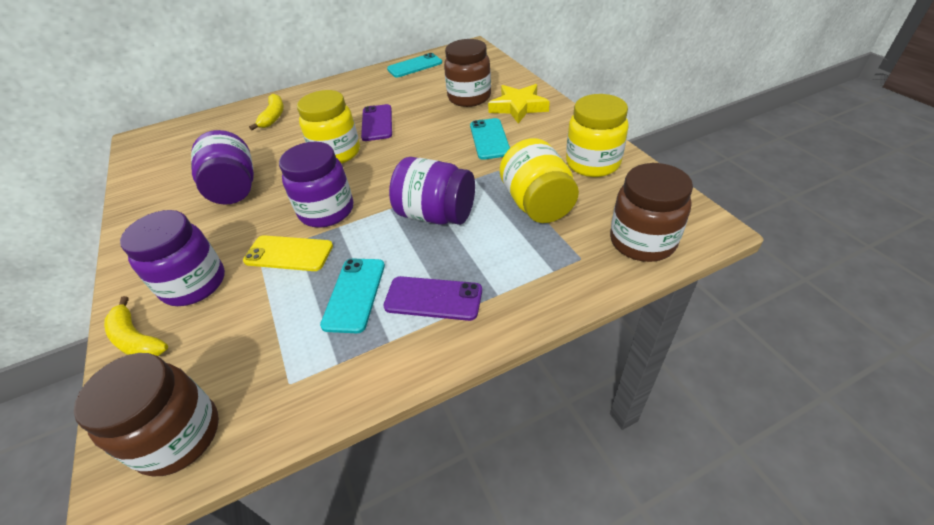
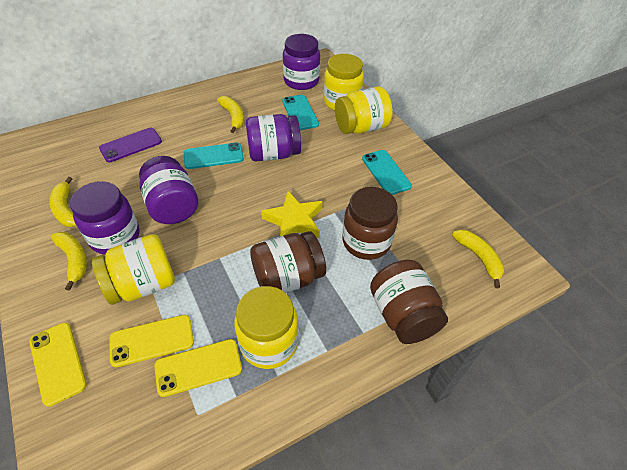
purple phone: 2 -> 1
yellow banana: 2 -> 4
yellow jar: 3 -> 4
yellow phone: 1 -> 3

